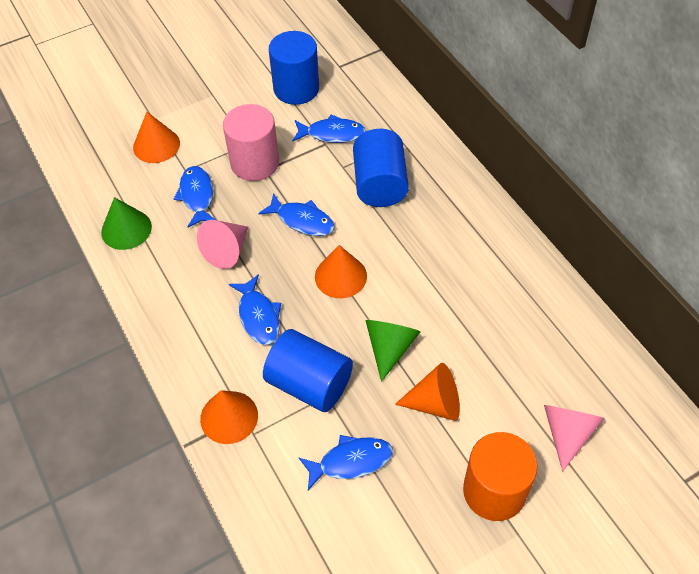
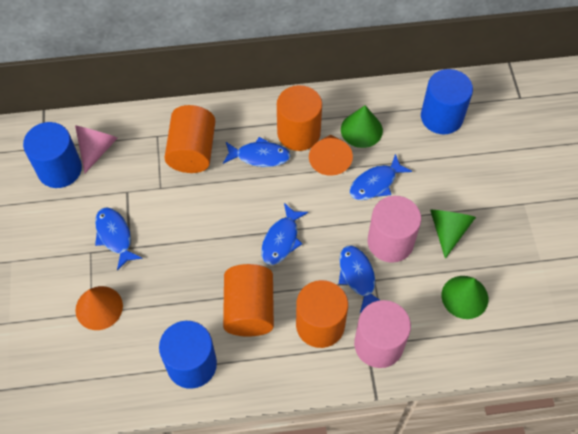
green cone: 2 -> 3
orange cone: 4 -> 2
orange cylinder: 1 -> 4
pink cone: 2 -> 1
pink cylinder: 1 -> 2

